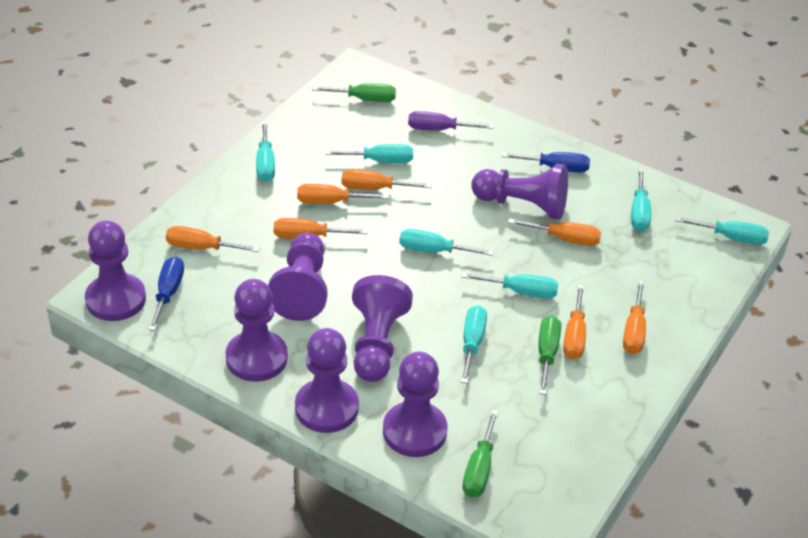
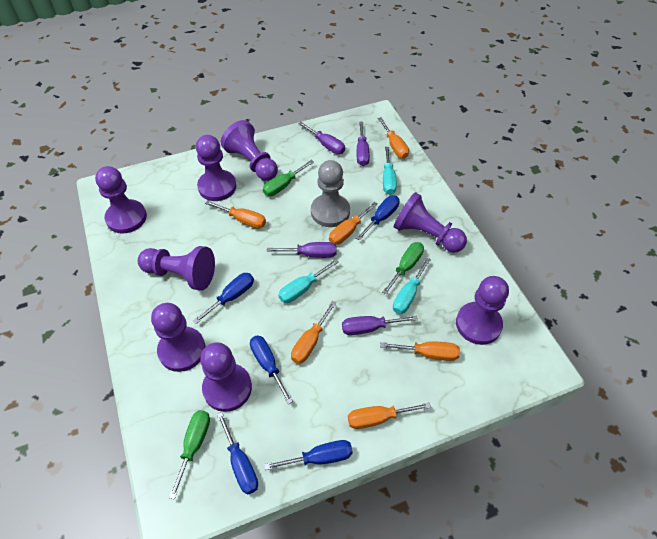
blue screwdriver: 2 -> 5
grey pawn: 0 -> 1
orange screwdriver: 7 -> 6
purple pawn: 7 -> 8
purple screwdriver: 1 -> 4
turquoise screwdriver: 7 -> 3

